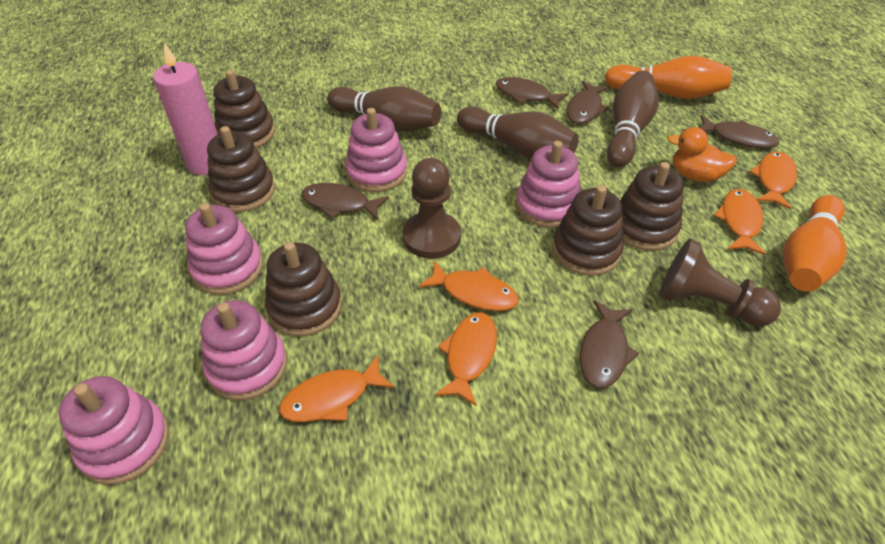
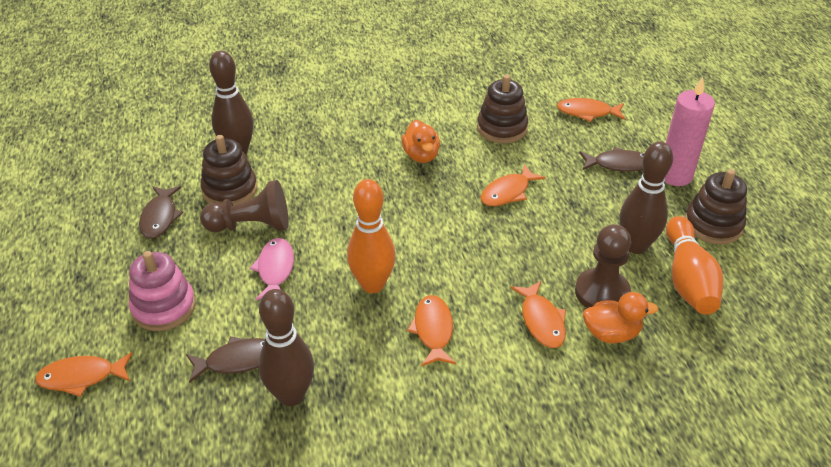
brown fish: 5 -> 3
brown stacking toy: 5 -> 3
orange duck: 1 -> 2
pink fish: 0 -> 1
pink stacking toy: 5 -> 1

